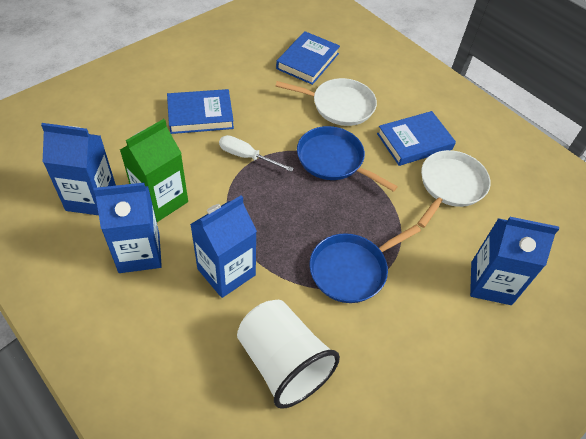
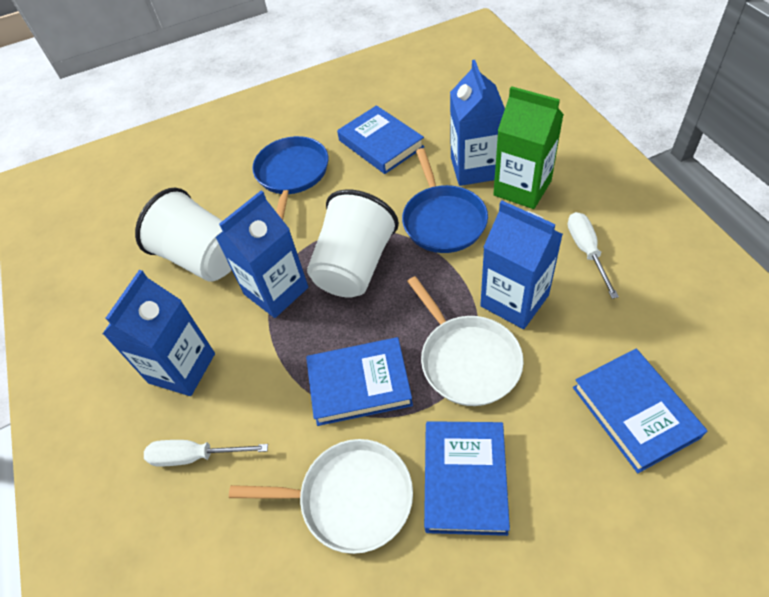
blue book: 3 -> 4
white cup: 1 -> 2
white screwdriver: 1 -> 2

